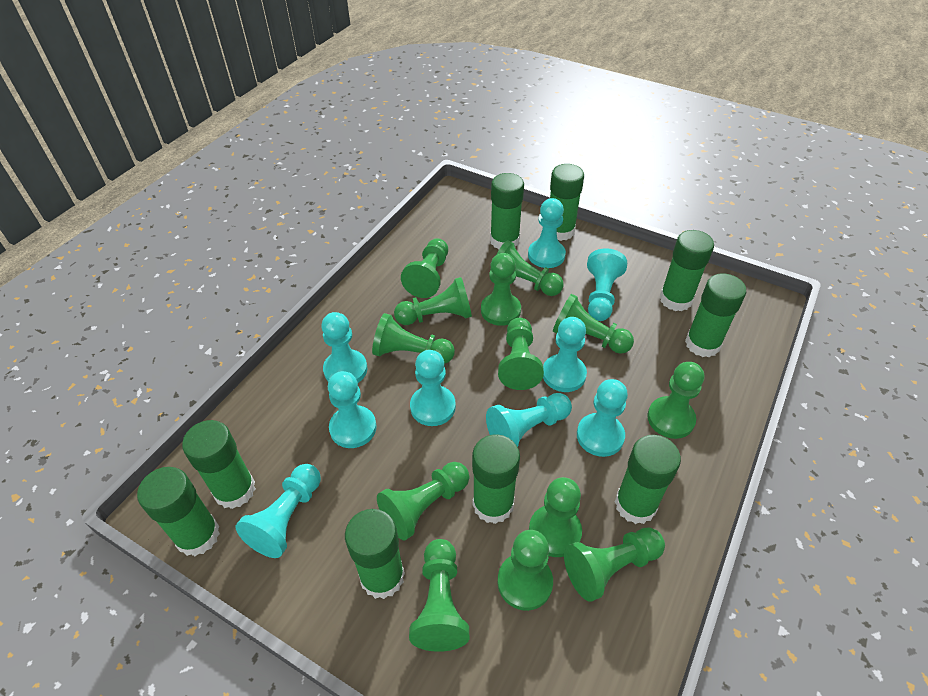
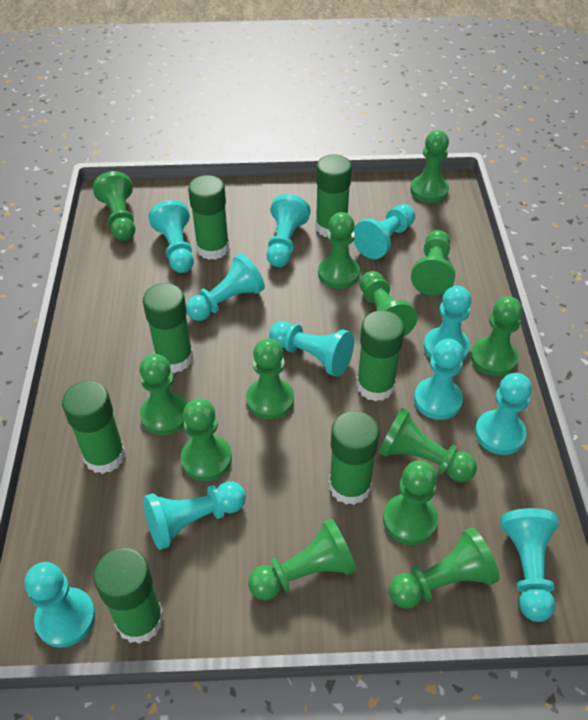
green glue stick: 9 -> 7
turquoise pawn: 9 -> 11

